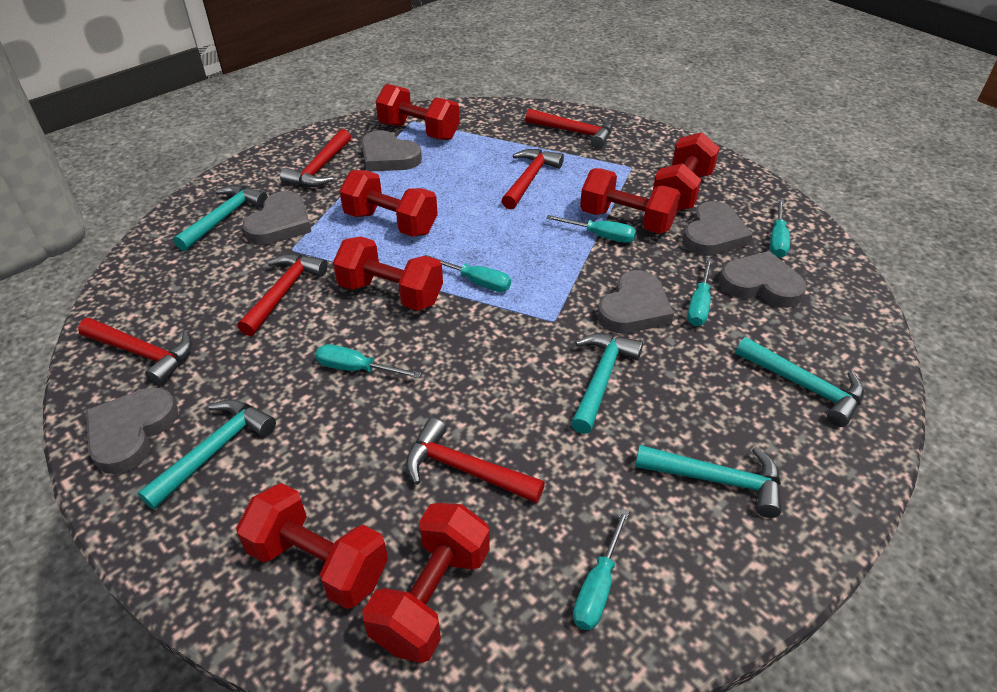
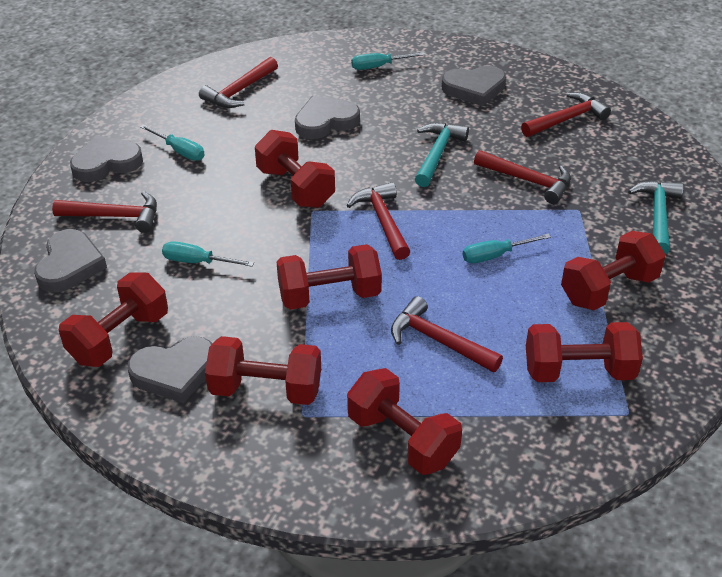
grey heart: 6 -> 5
turquoise hammer: 5 -> 2
turquoise screwdriver: 6 -> 4

